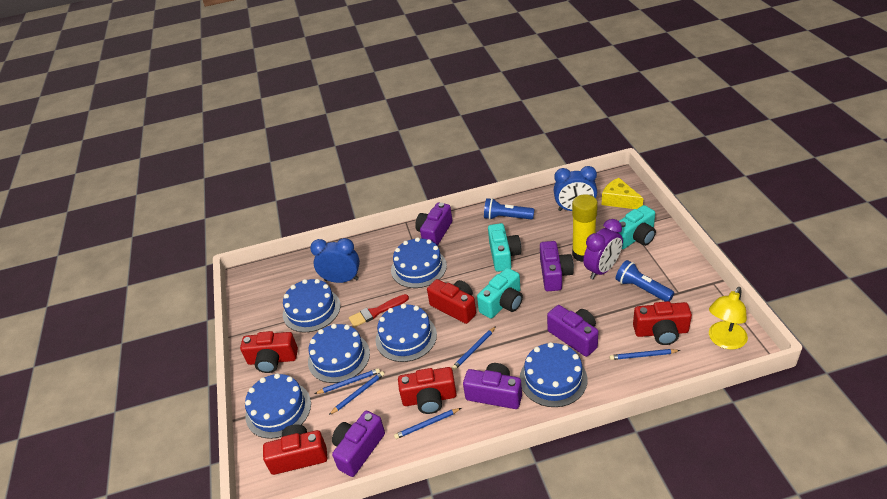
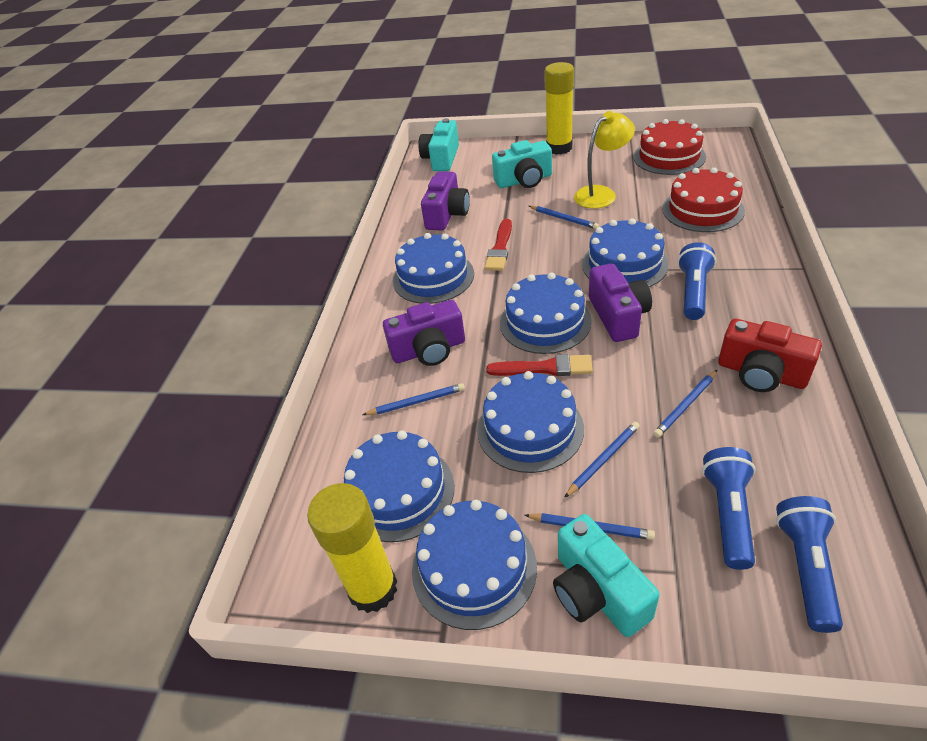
blue clock: 2 -> 0
blue flashlight: 2 -> 3
purple camera: 5 -> 3
purple clock: 1 -> 0
red brush: 1 -> 2
red cake: 0 -> 2
red camera: 5 -> 1
yellow cheese: 1 -> 0
yellow glue stick: 1 -> 2

